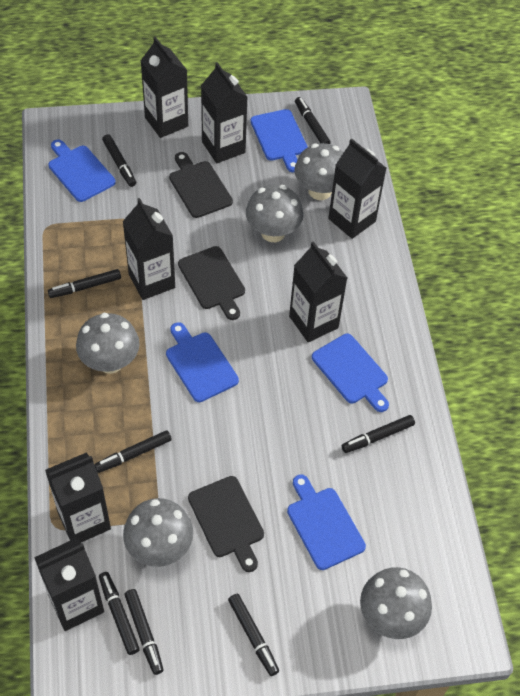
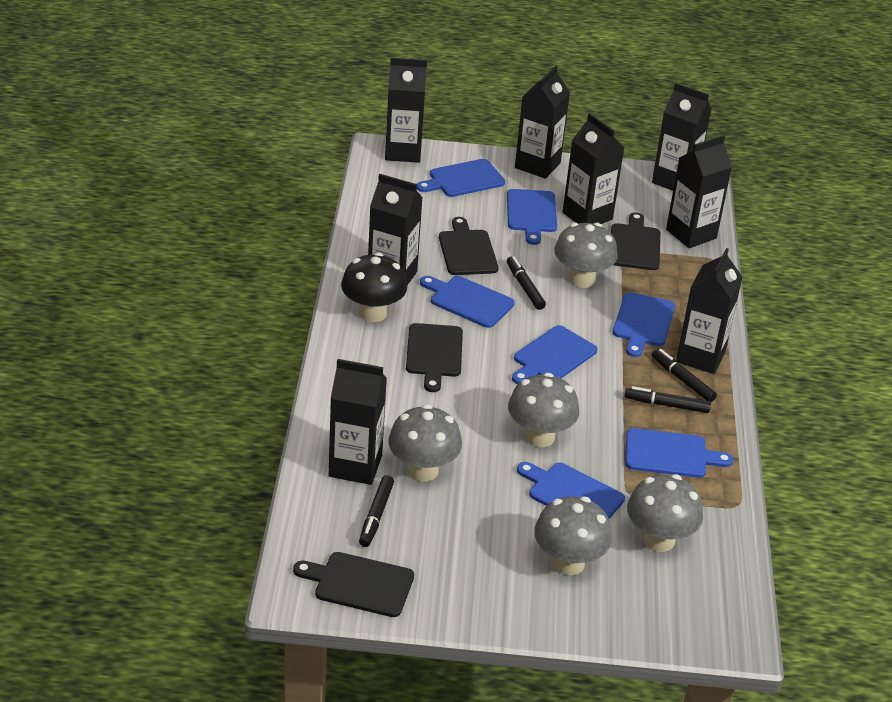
black carton: 7 -> 8
black cutting board: 3 -> 4
black marker: 8 -> 4
black mushroom: 0 -> 1
blue cutting board: 5 -> 7

